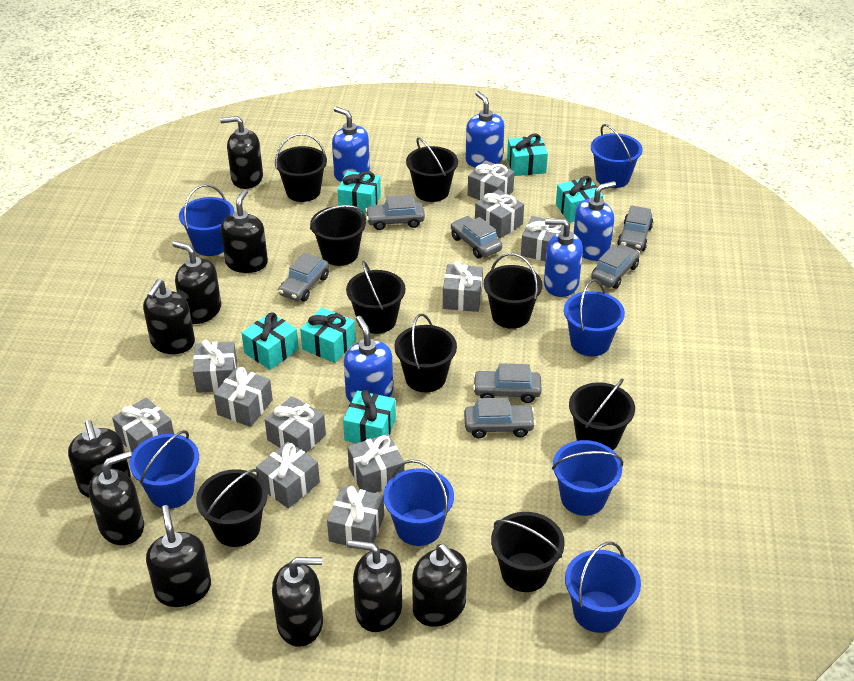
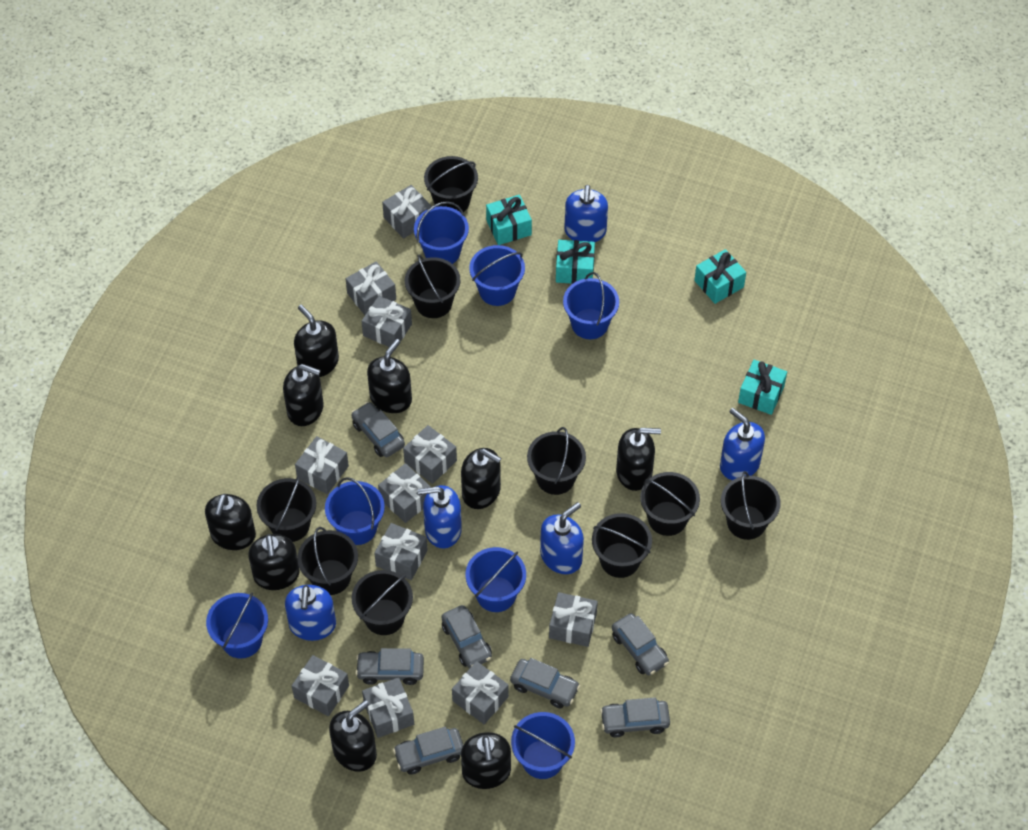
black soap dispenser: 10 -> 9
turquoise gift: 6 -> 4

